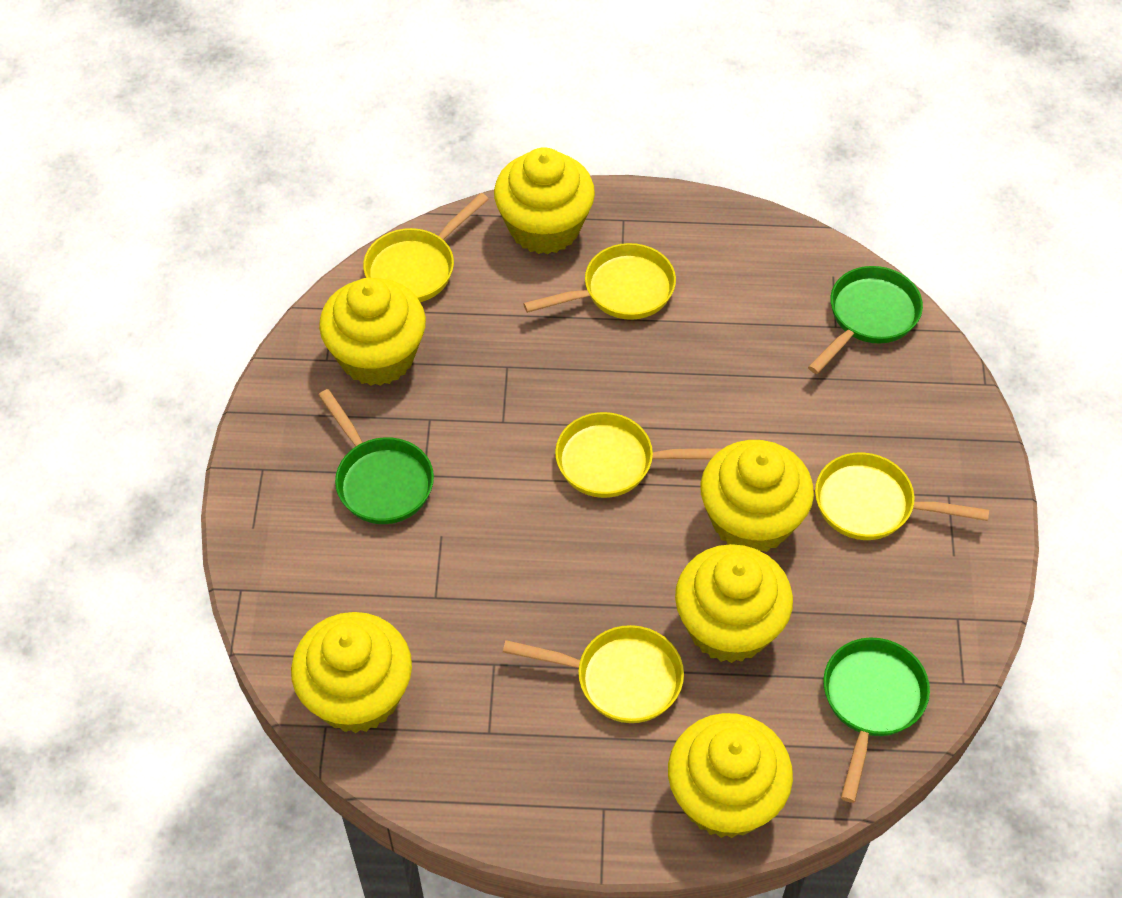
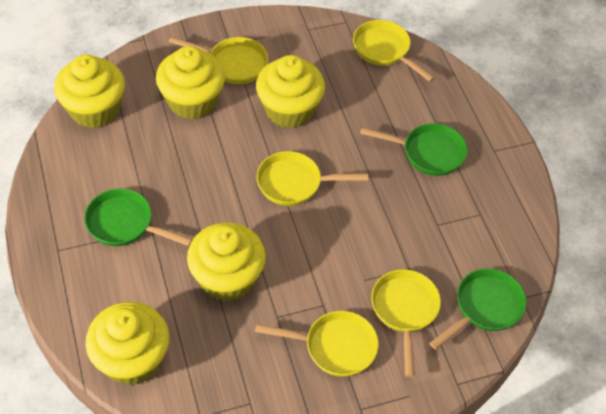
yellow cupcake: 6 -> 5

